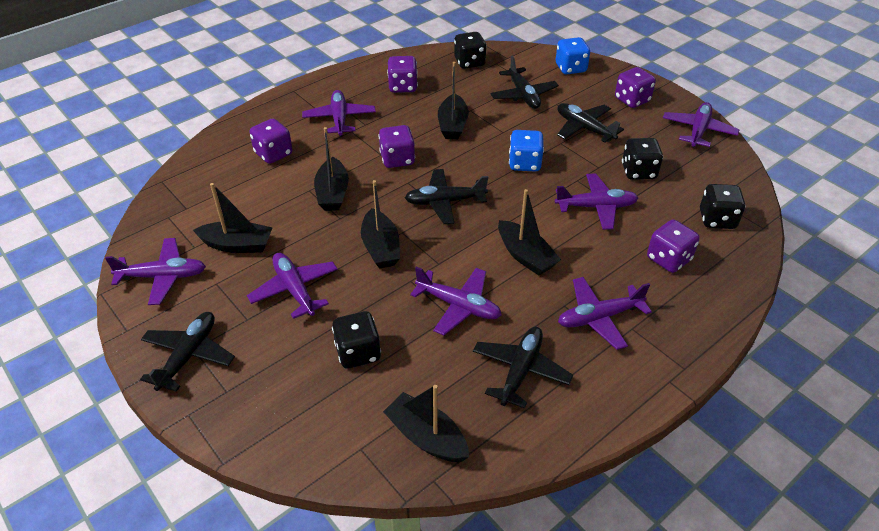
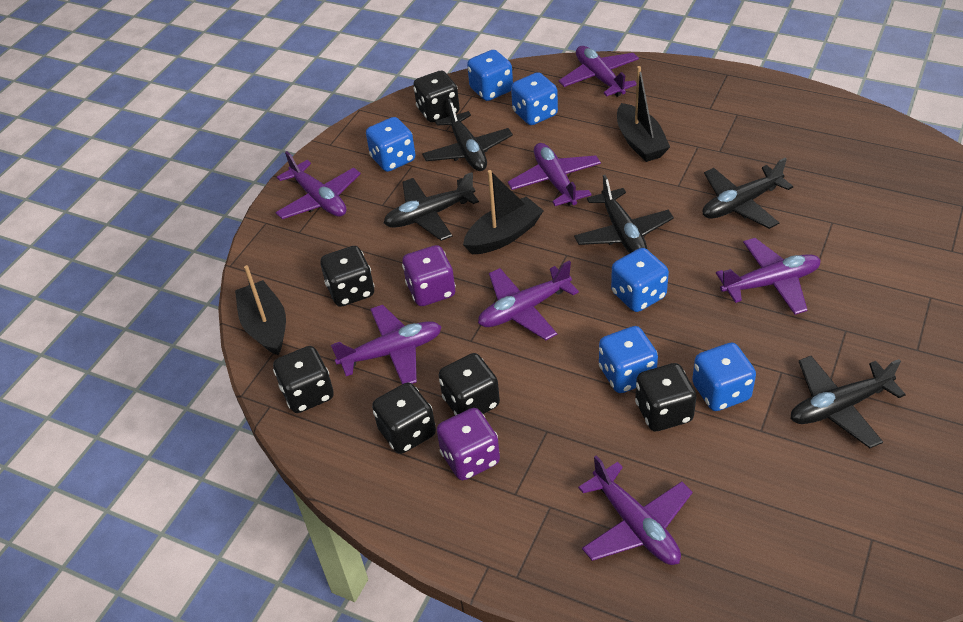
black boat: 6 -> 3
black dice: 4 -> 6
blue dice: 2 -> 6
purple dice: 5 -> 2

